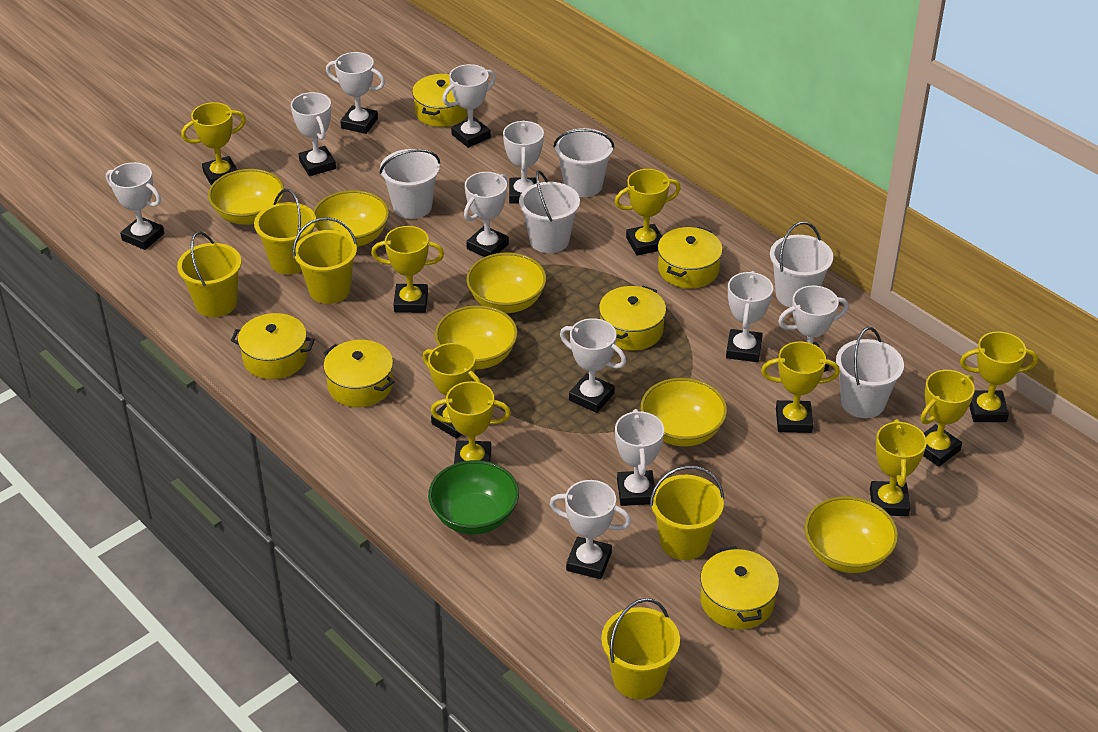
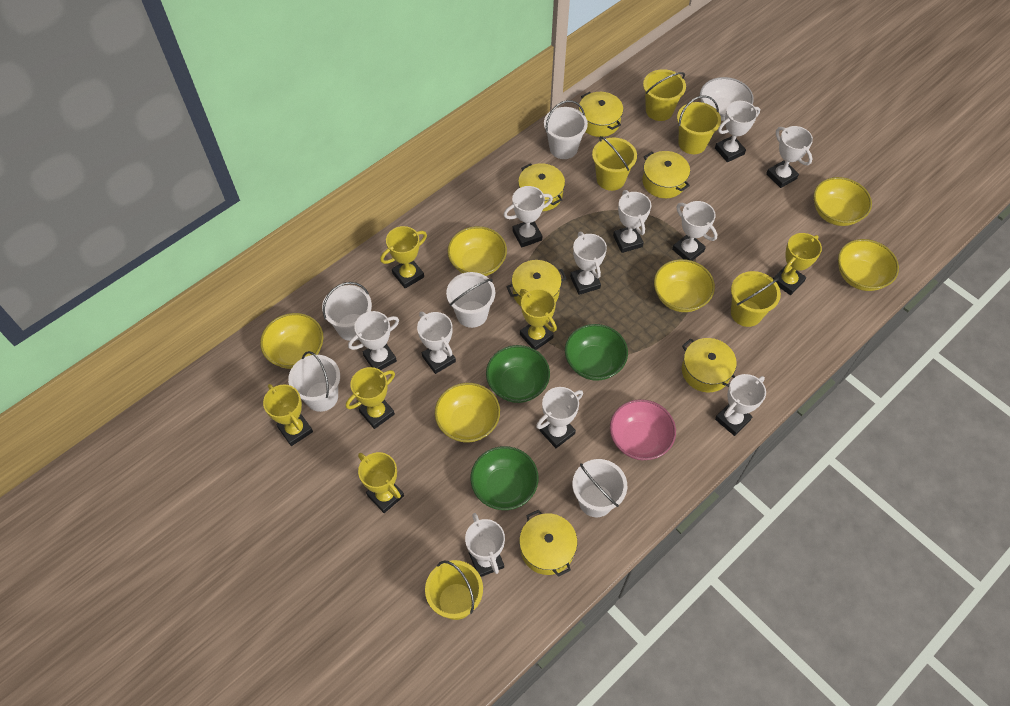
green bowl: 1 -> 3
pink bowl: 0 -> 1
white bowl: 0 -> 1
yellow trophy: 9 -> 6

